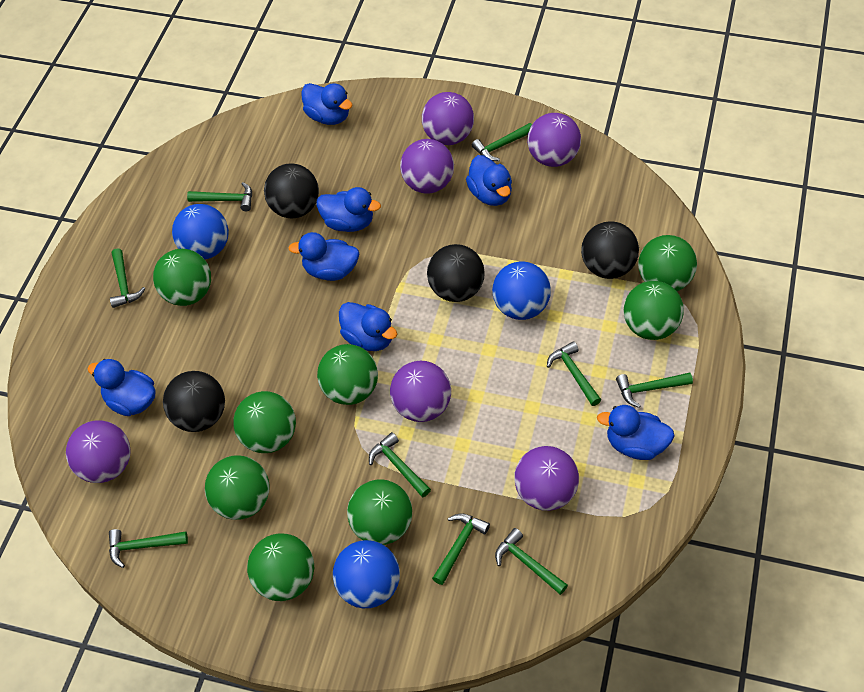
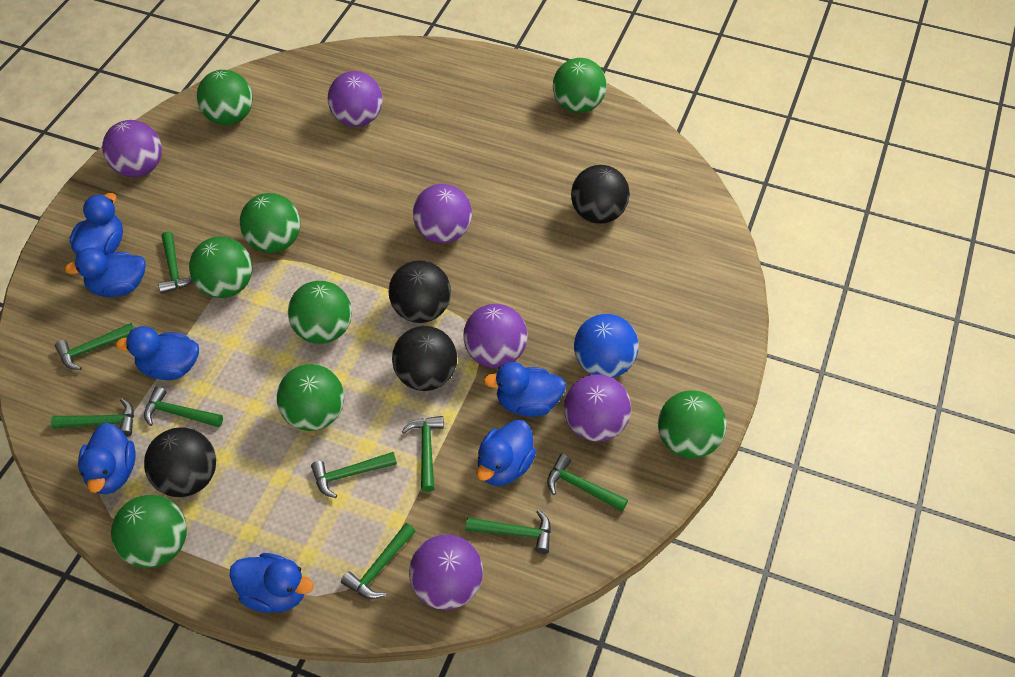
blue ball: 3 -> 1

